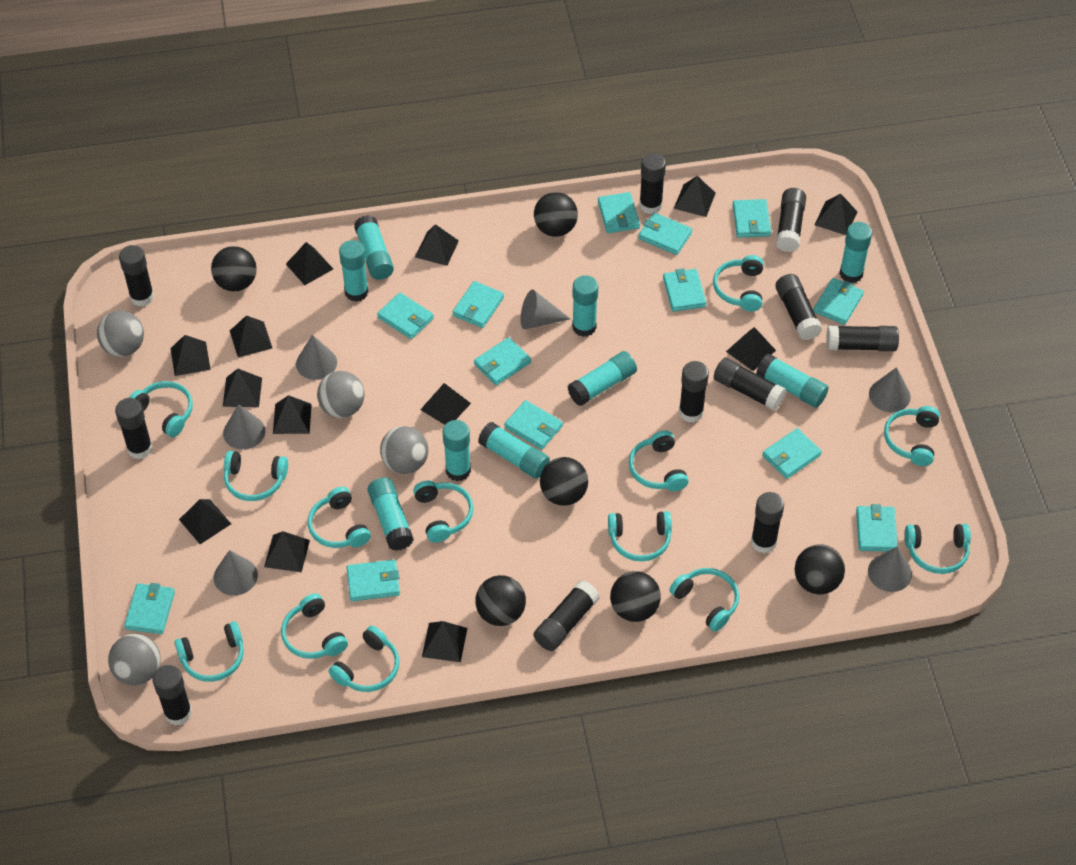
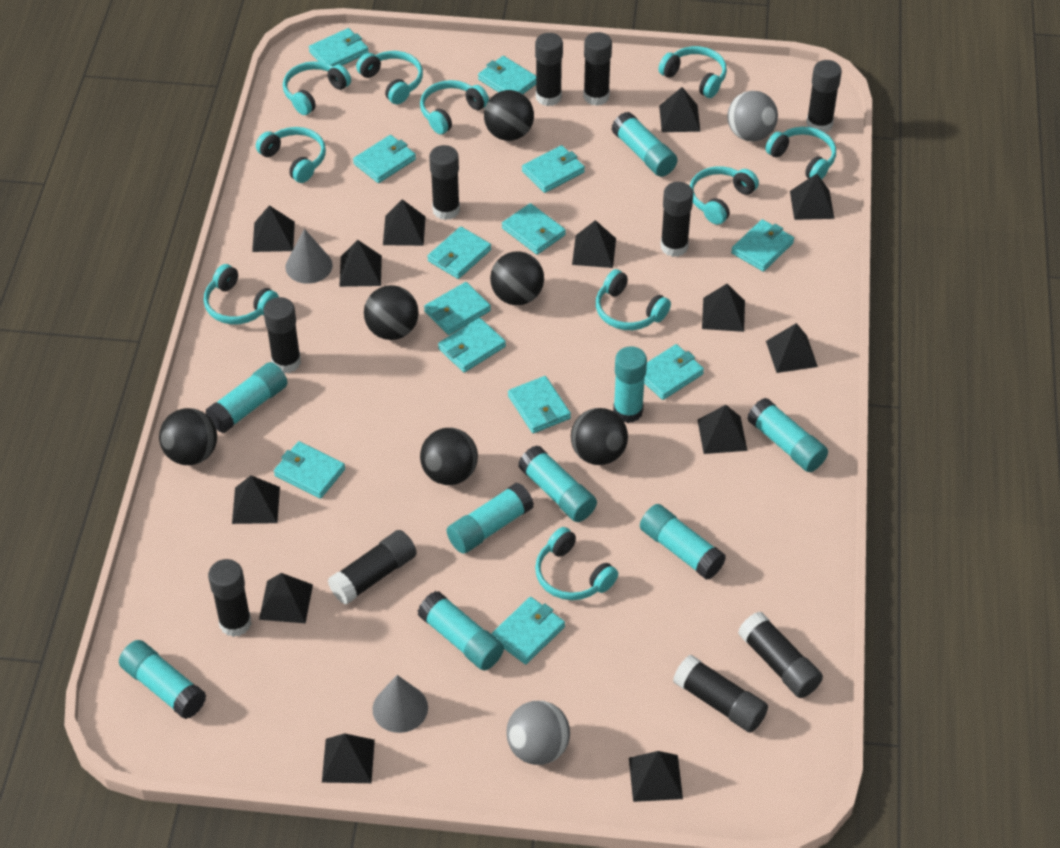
black glue stick: 11 -> 10
grey ball: 4 -> 2
grey cone: 6 -> 2
turquoise headphones: 13 -> 10

